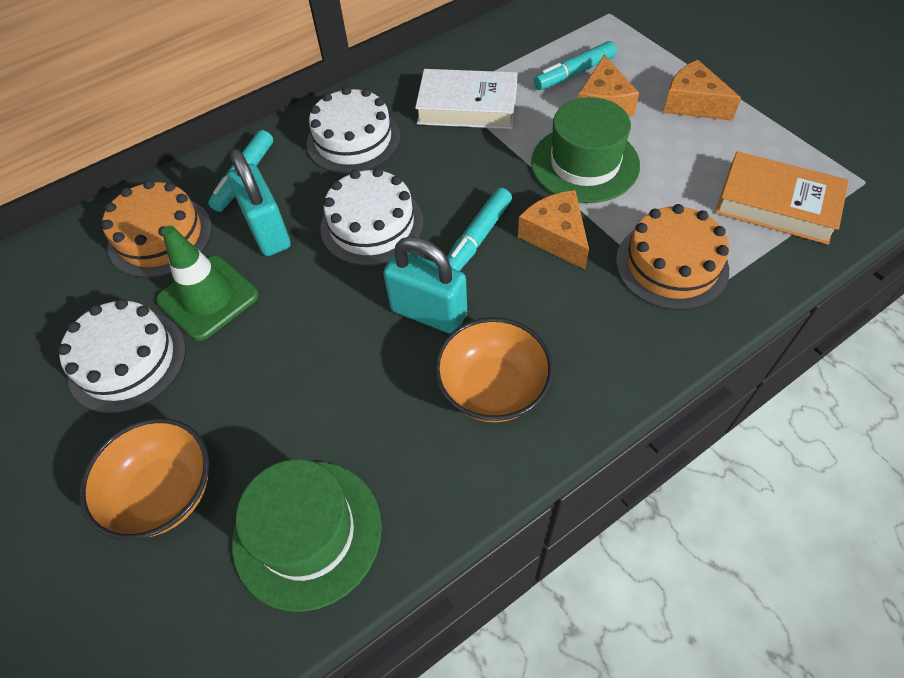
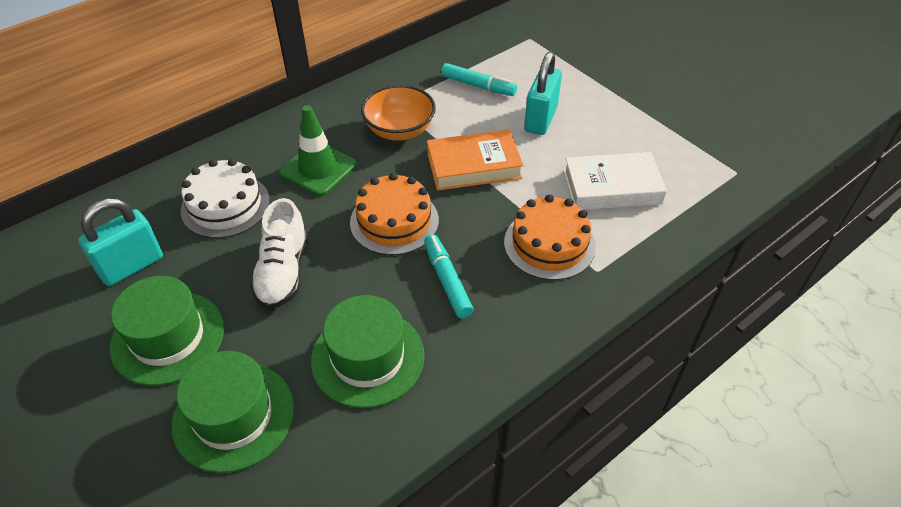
green hat: 2 -> 3
orange bowl: 2 -> 1
orange cheese: 3 -> 0
turquoise marker: 3 -> 2
white cake: 3 -> 1
white shoe: 0 -> 1

